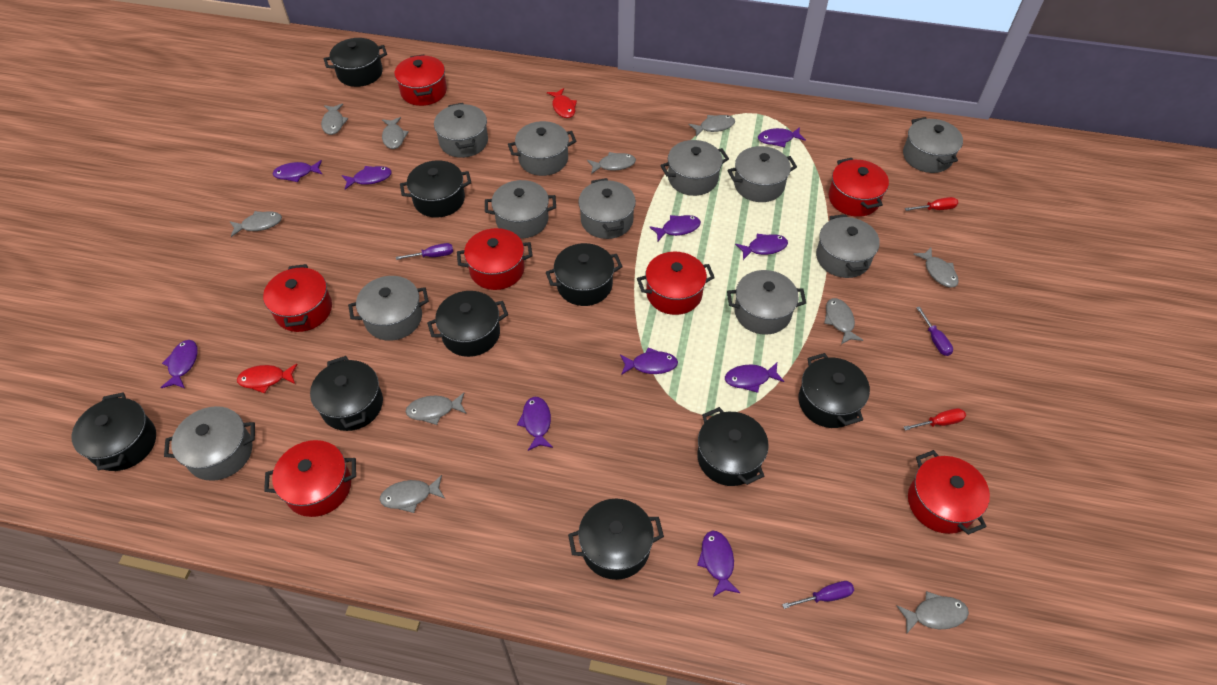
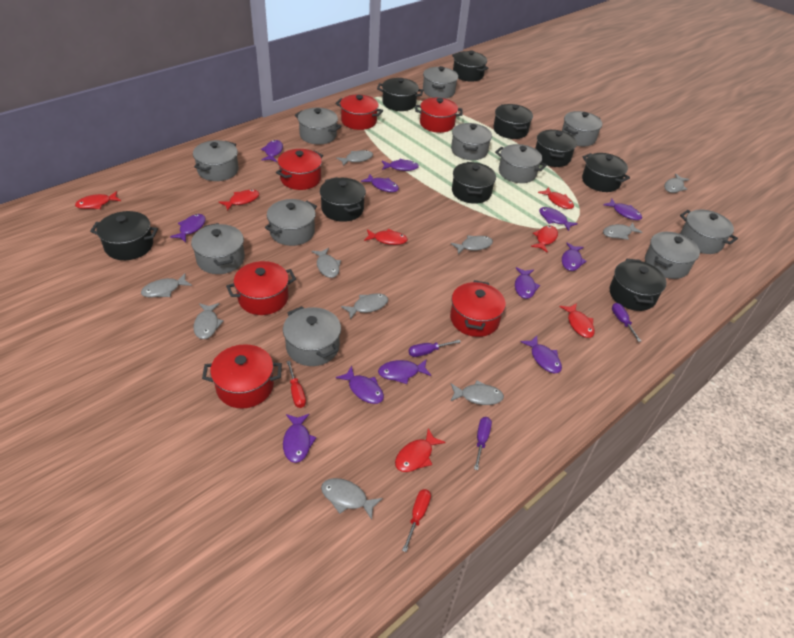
purple fish: 10 -> 12
red fish: 2 -> 7
red pot: 7 -> 6

